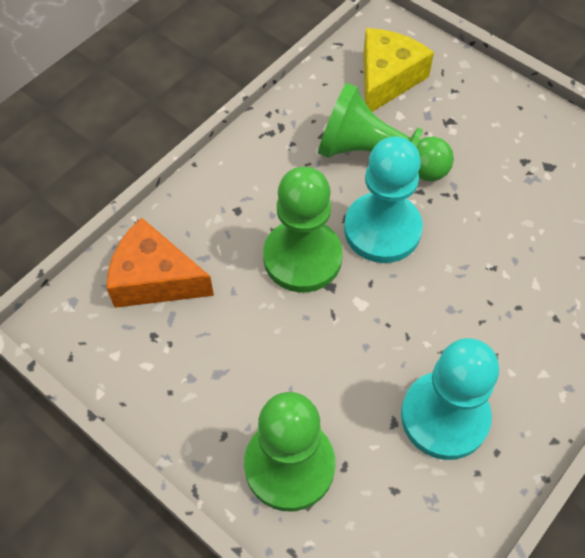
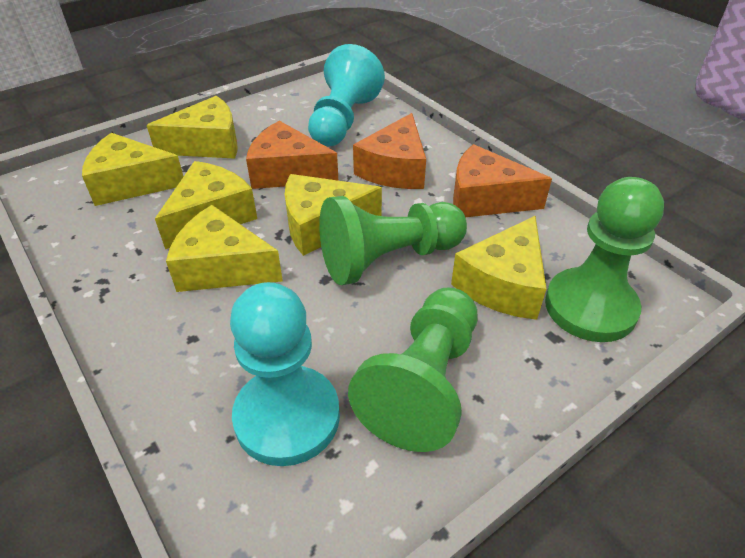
orange cheese: 1 -> 3
yellow cheese: 1 -> 6

